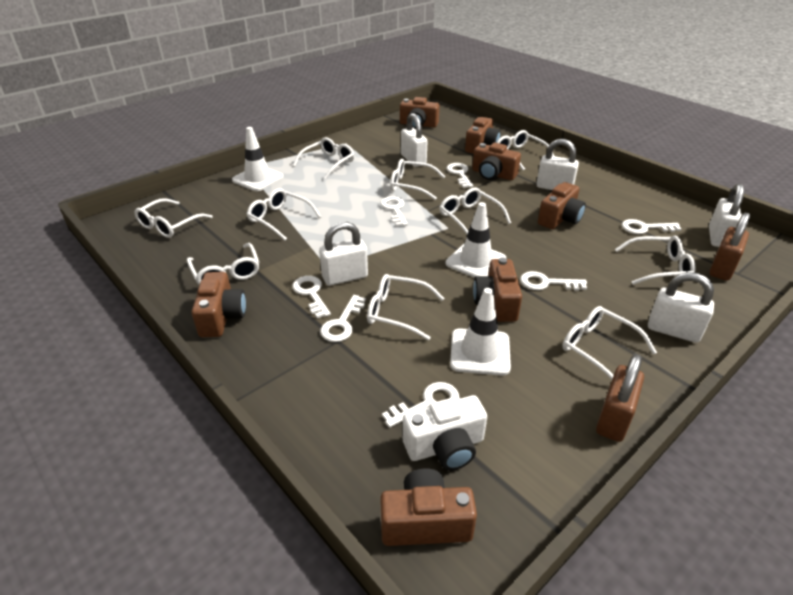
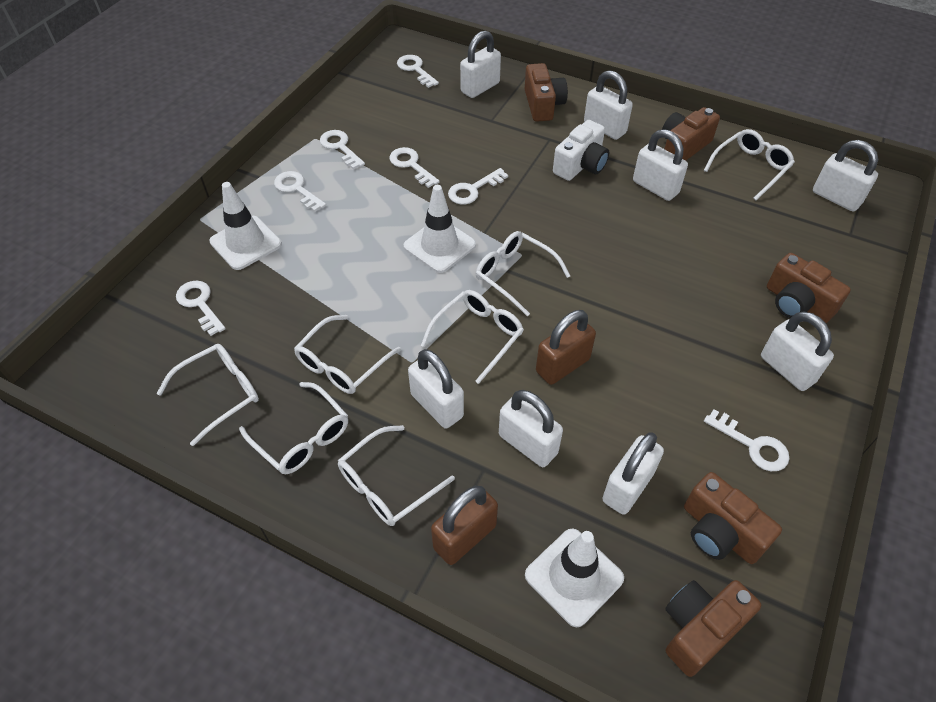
brown camera: 7 -> 5
white glasses: 10 -> 7
white padlock: 5 -> 8

